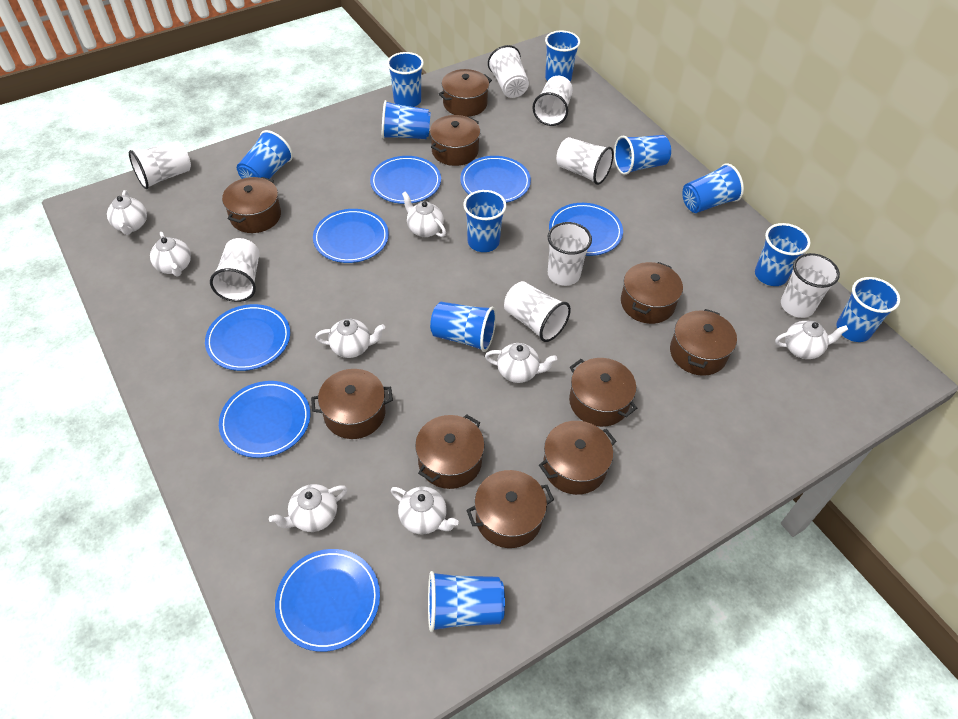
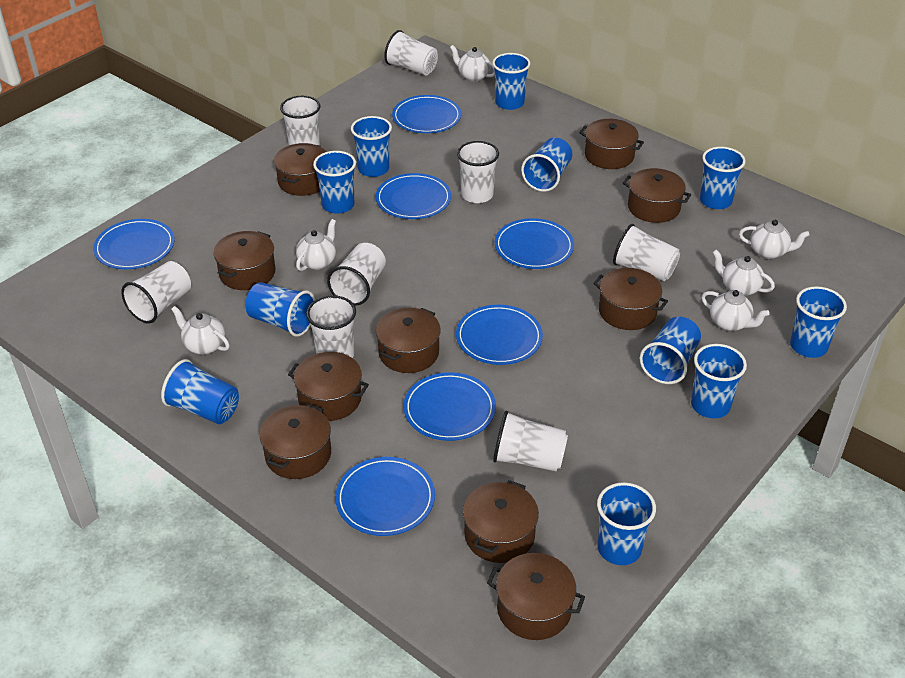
white teapot: 8 -> 6

